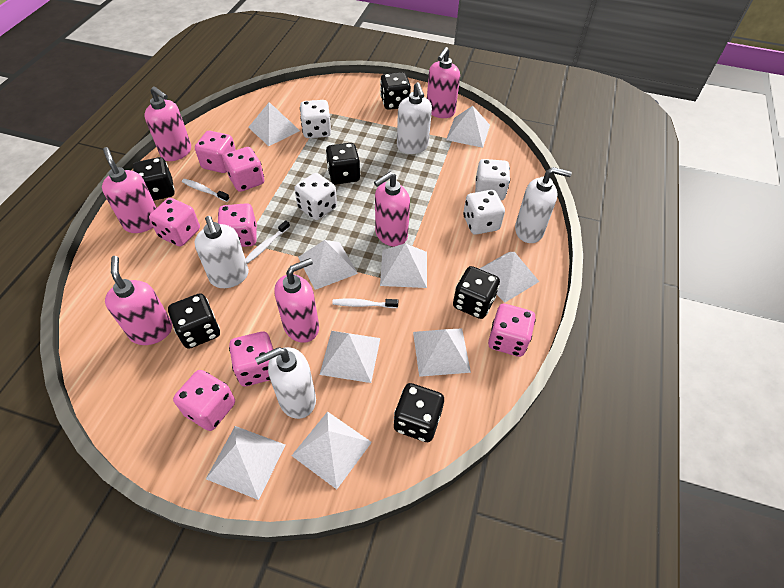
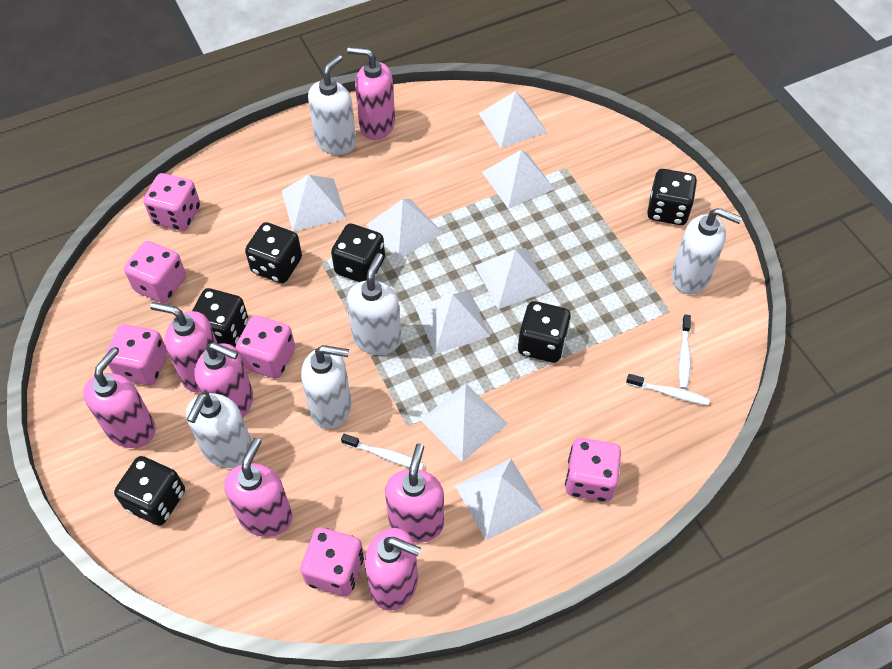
pink dice: 7 -> 6
pink soap dispenser: 6 -> 7
white dice: 4 -> 0
white pyramid: 9 -> 8
white soap dispenser: 4 -> 5

